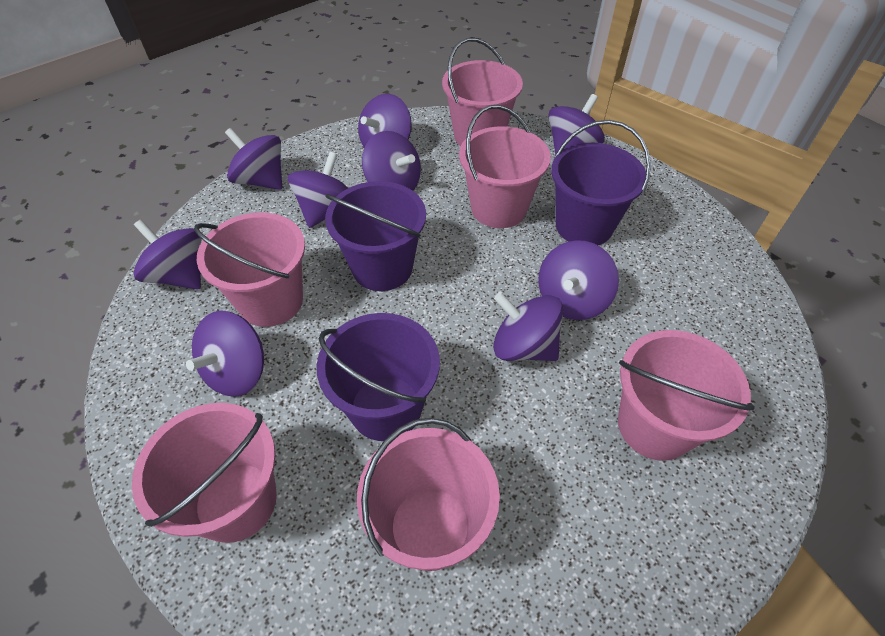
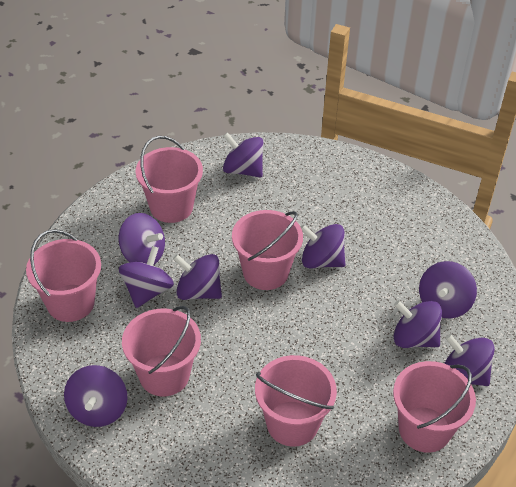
purple bucket: 3 -> 0

